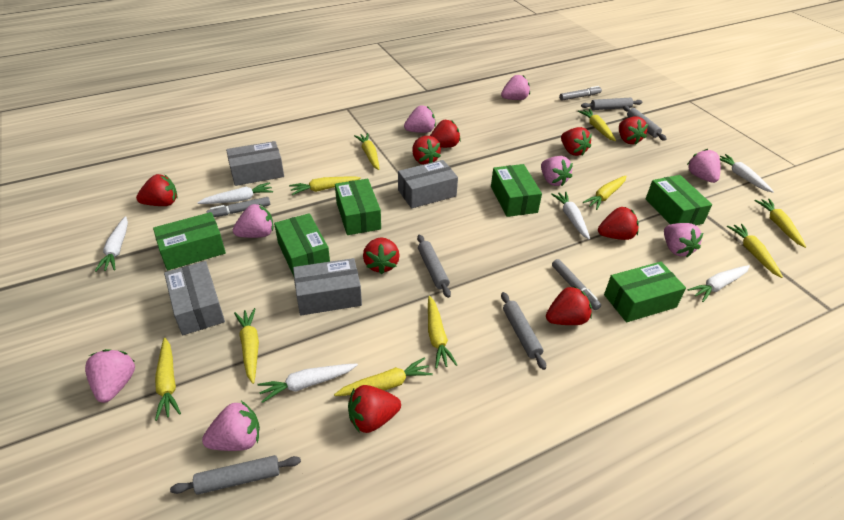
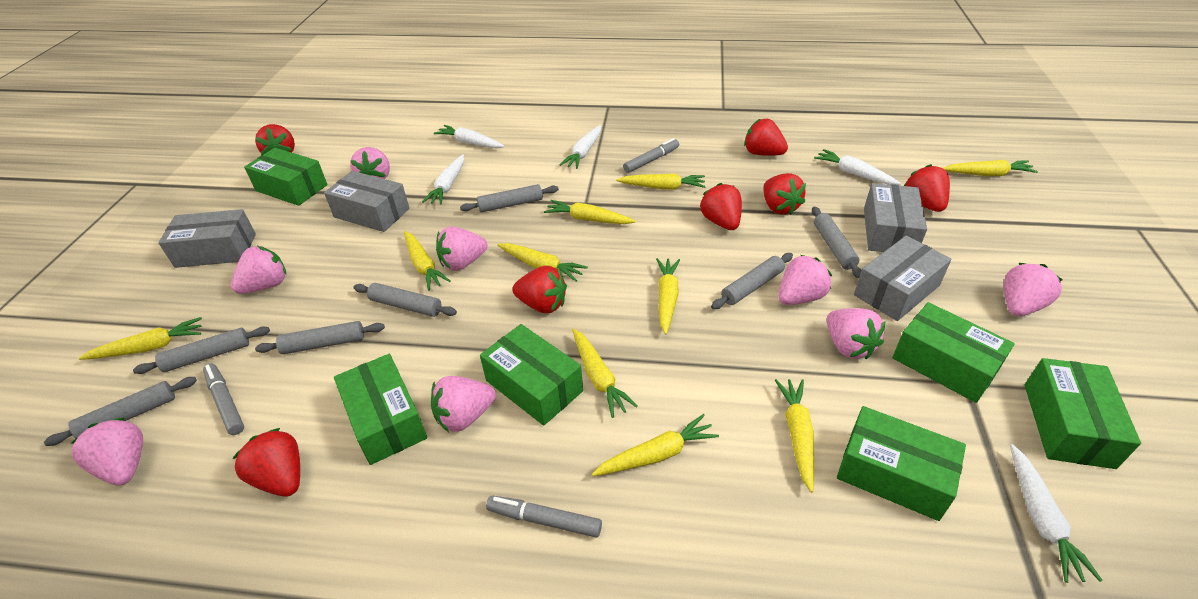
grey rolling pin: 5 -> 7
red strawberry: 9 -> 7
white carrot: 6 -> 5

